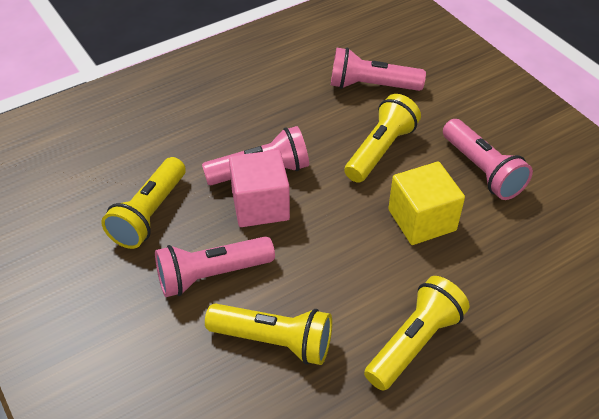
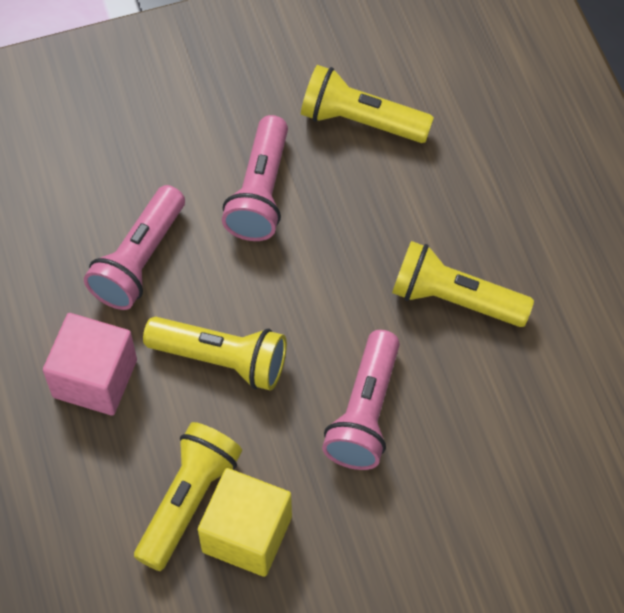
pink flashlight: 4 -> 3

